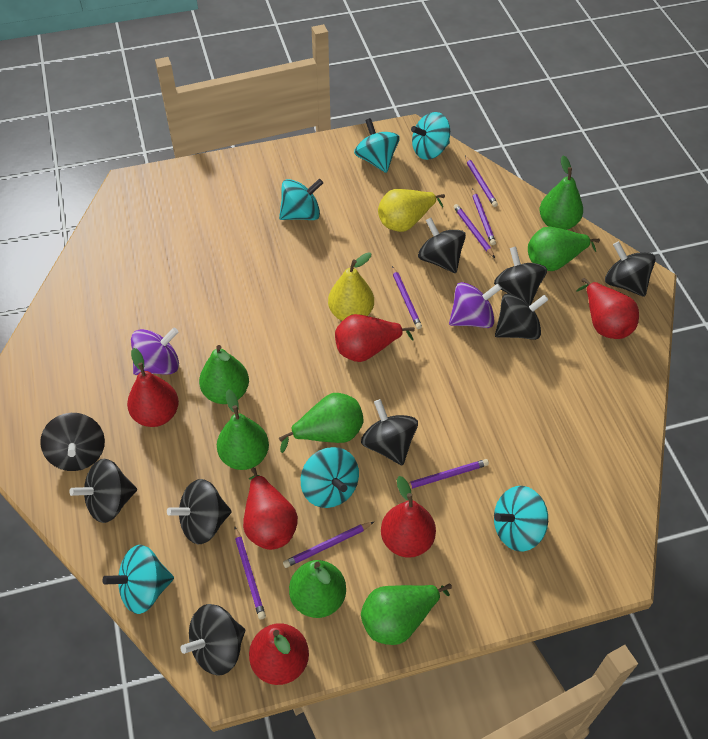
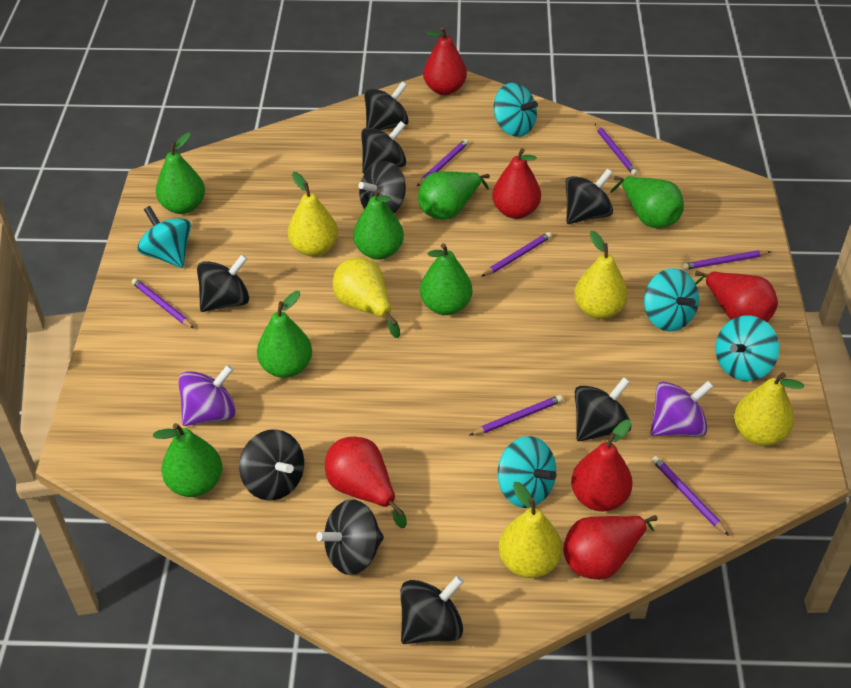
turquoise spinning top: 6 -> 5
yellow pear: 2 -> 5

